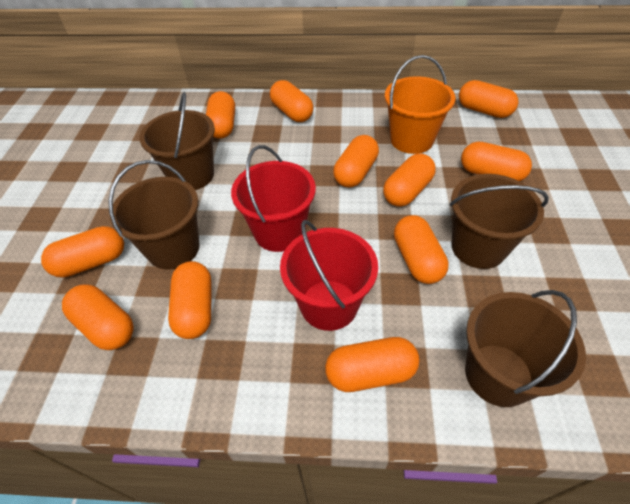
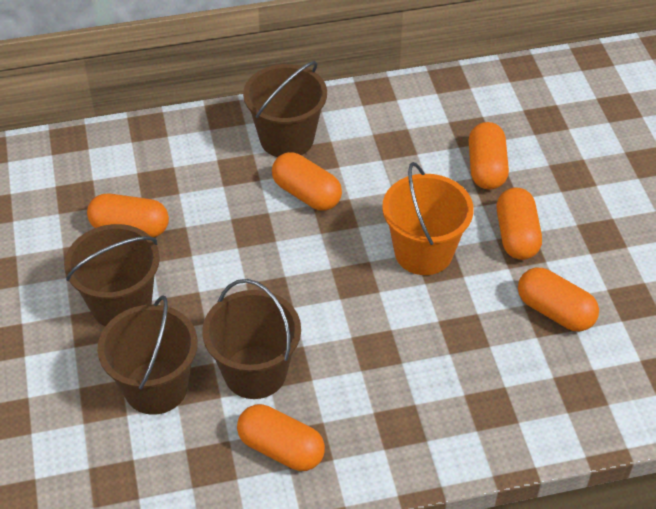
orange capsule: 11 -> 6
red bucket: 2 -> 0

